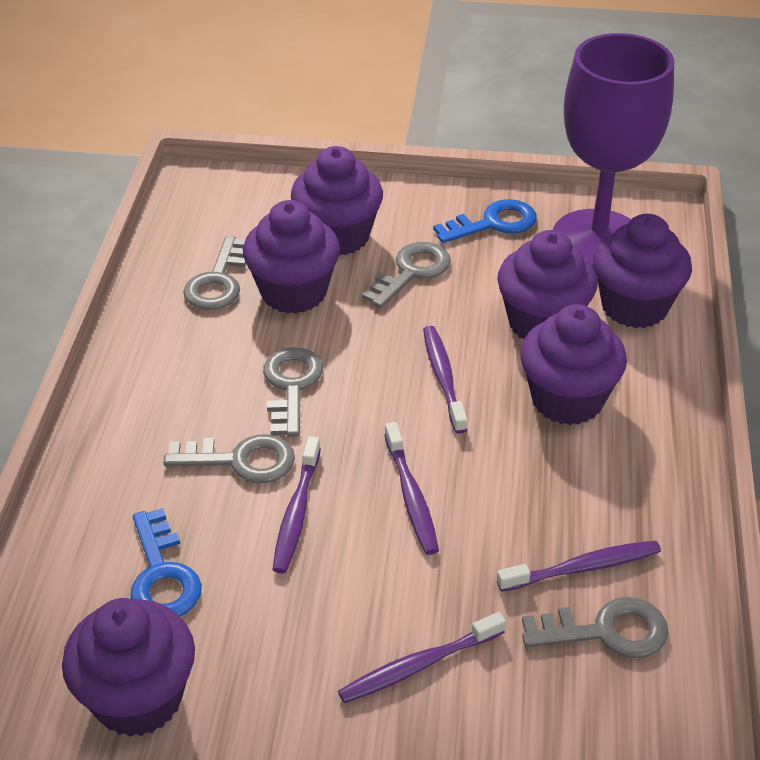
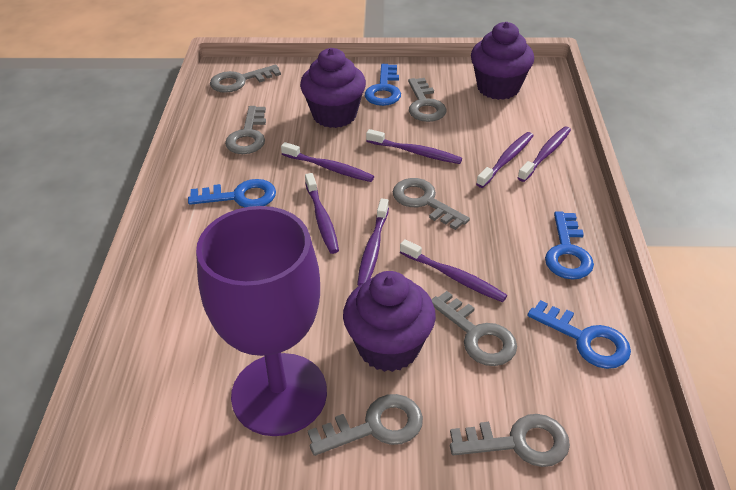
blue key: 2 -> 4
grey key: 5 -> 7
purple cupcake: 6 -> 3
purple toothbrush: 5 -> 7

